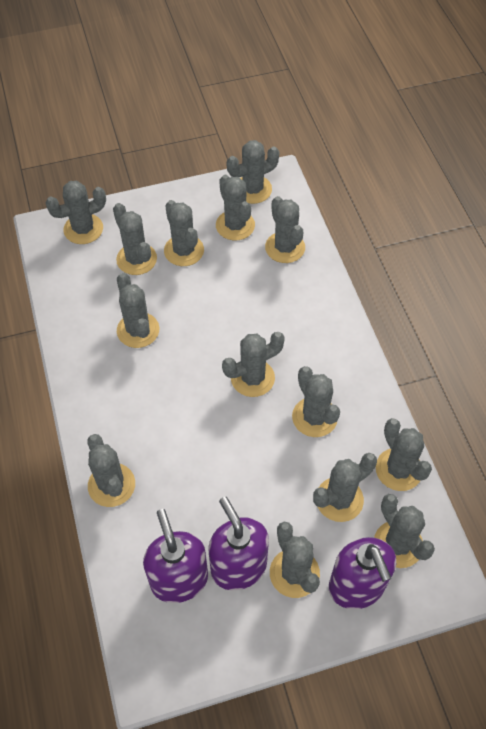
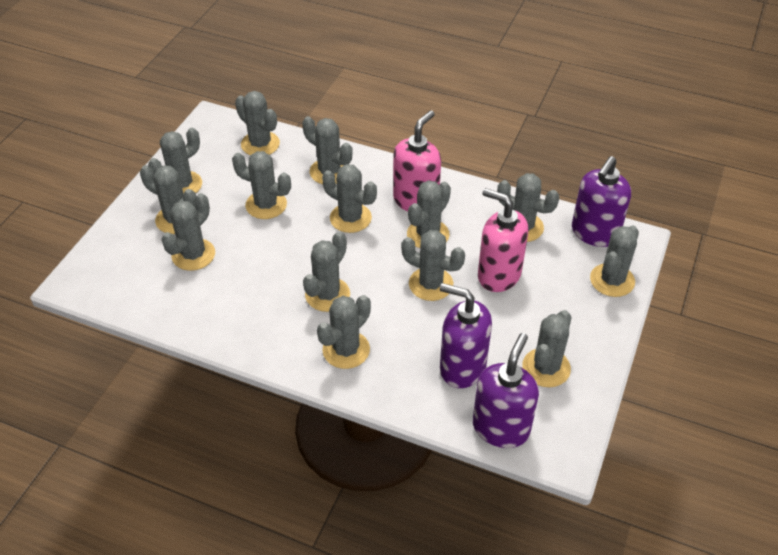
pink soap dispenser: 0 -> 2

